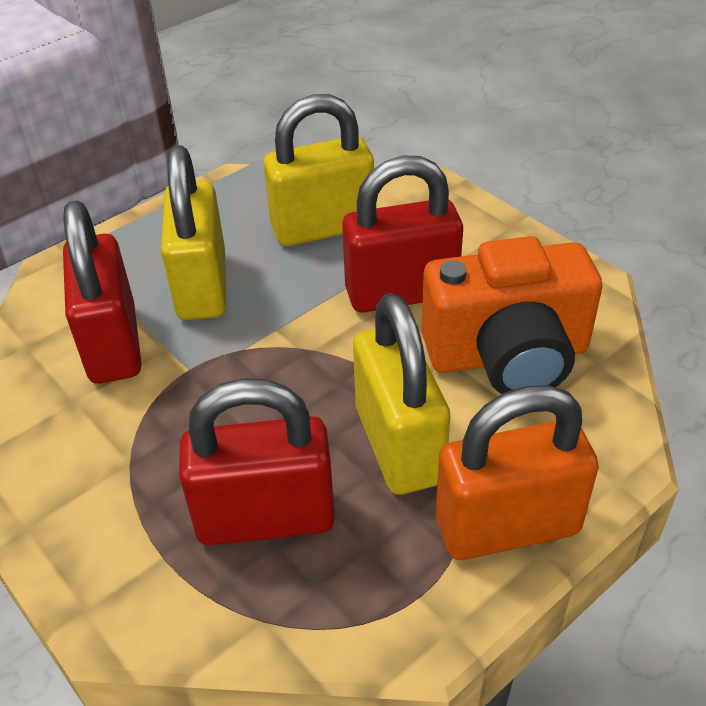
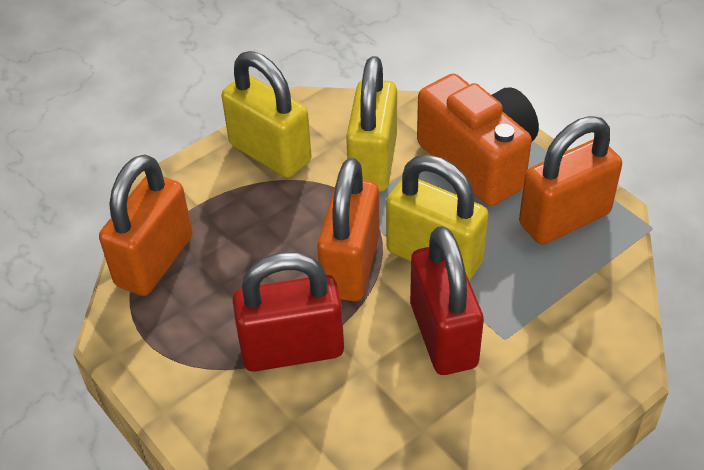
orange padlock: 1 -> 3
red padlock: 3 -> 2

